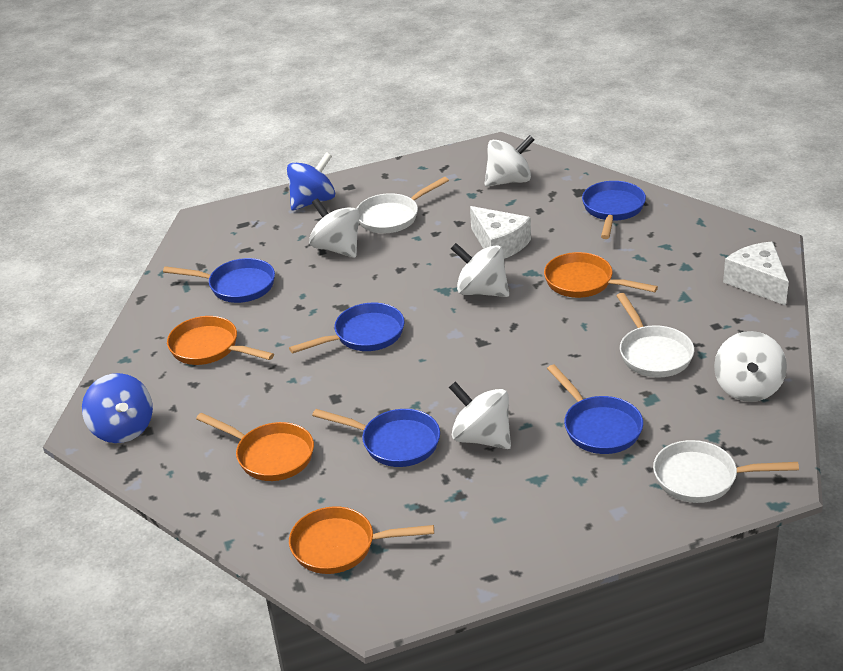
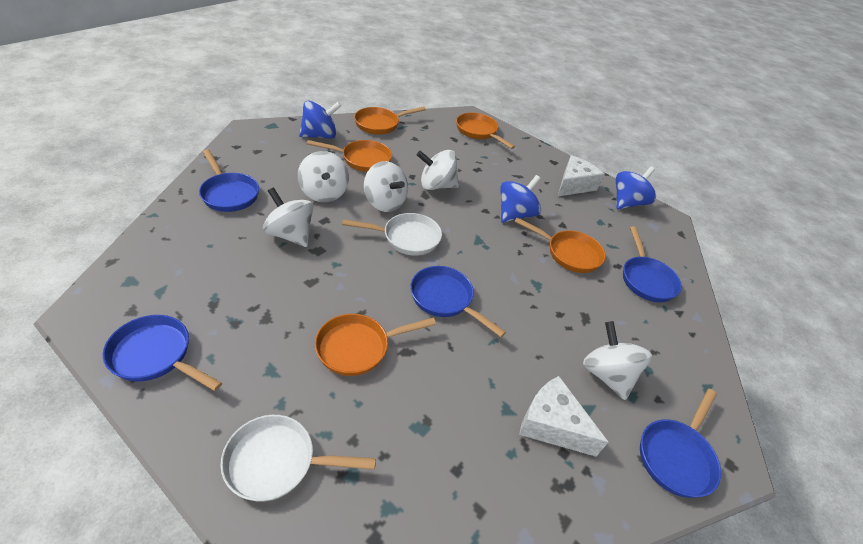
blue spinning top: 2 -> 3
orange pan: 4 -> 5
white pan: 3 -> 2

